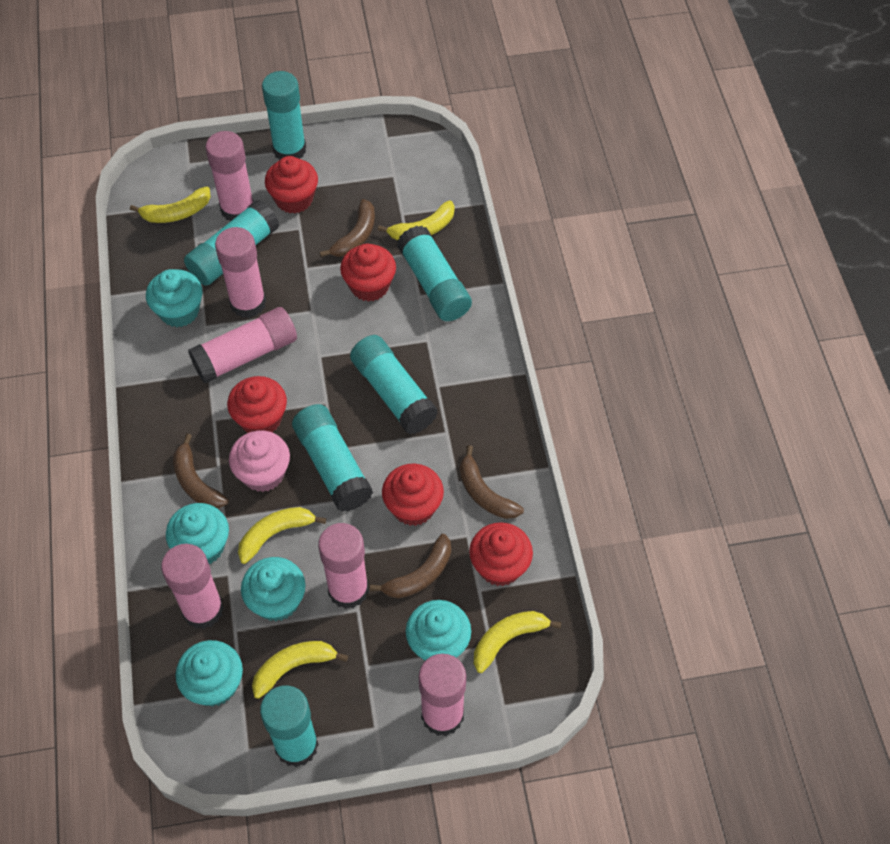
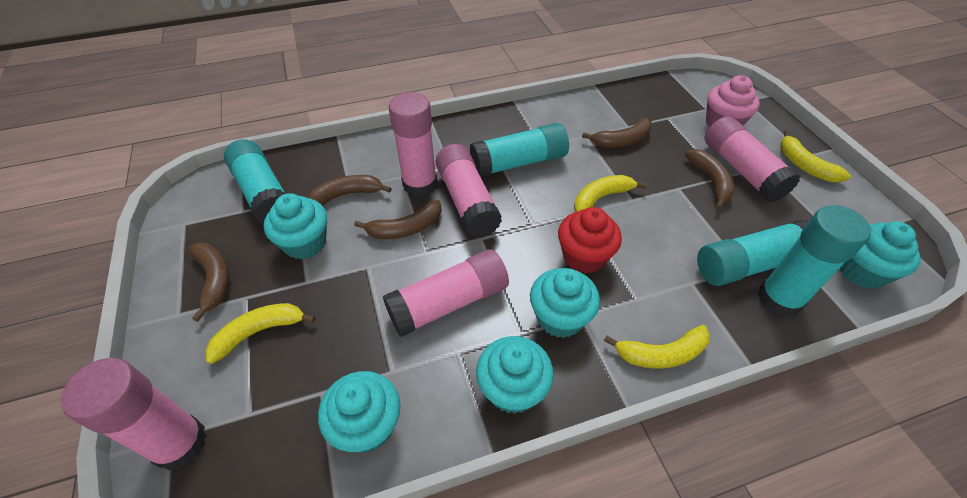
brown banana: 4 -> 5
pink glue stick: 6 -> 5
red cupcake: 5 -> 1
turquoise glue stick: 6 -> 4
yellow banana: 5 -> 4

